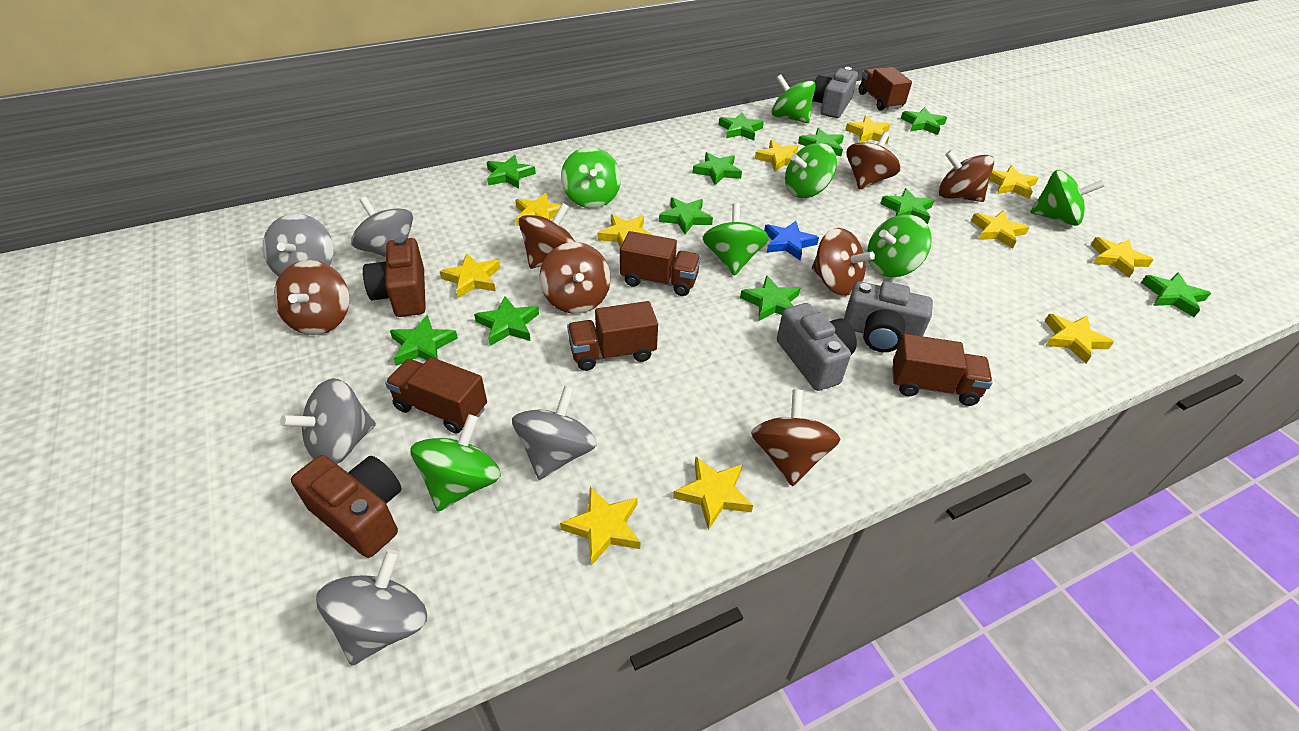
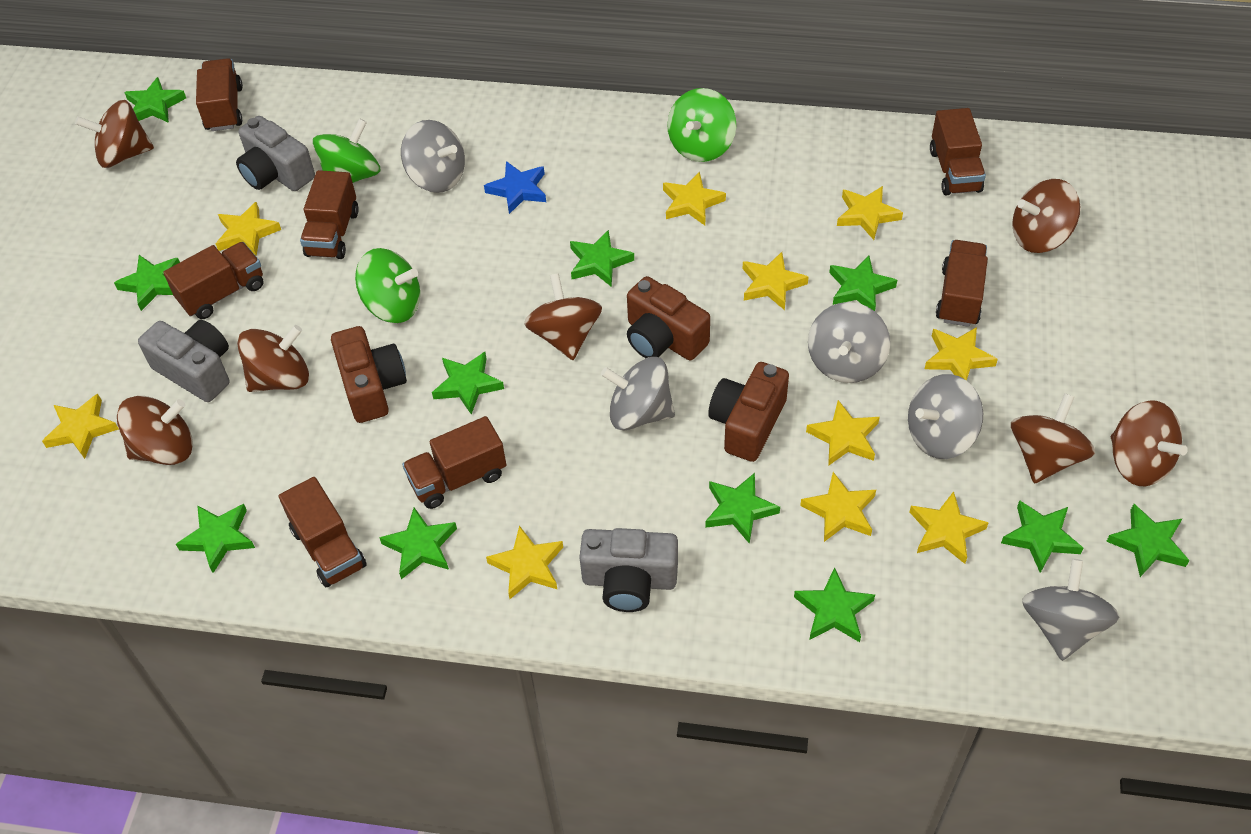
brown camera: 2 -> 3
brown truck: 5 -> 7
green spinning top: 7 -> 3
yellow star: 11 -> 10

